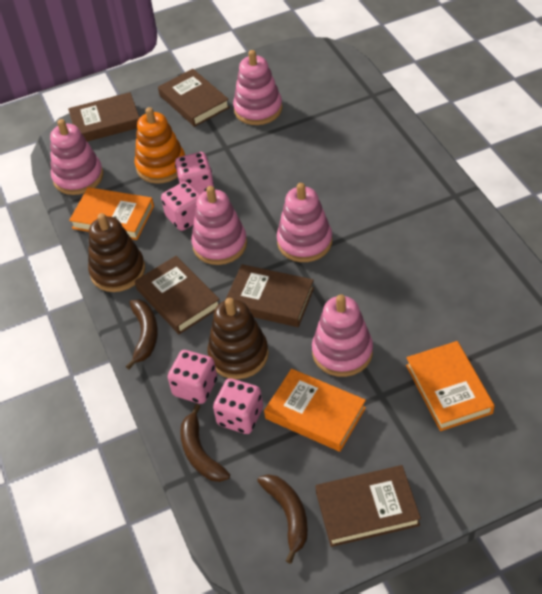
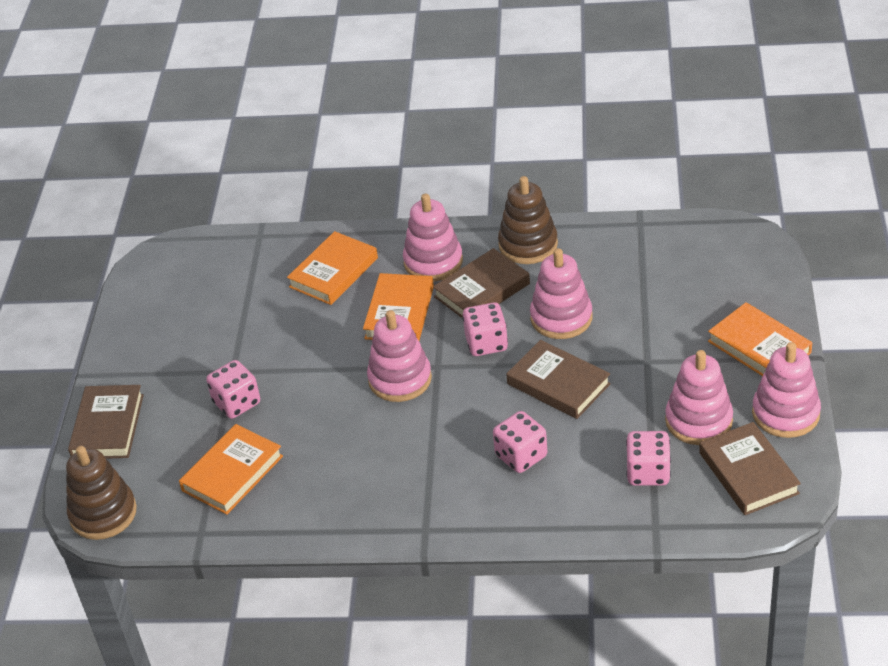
brown banana: 3 -> 0
brown book: 5 -> 4
orange book: 3 -> 4
orange stacking toy: 1 -> 0

